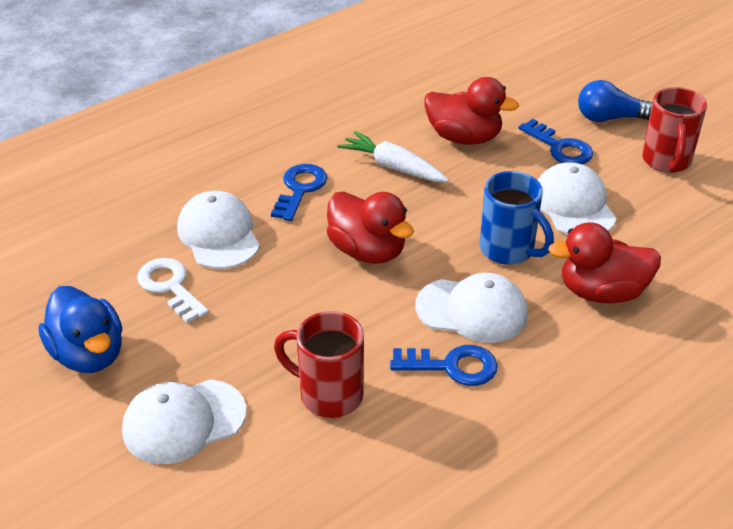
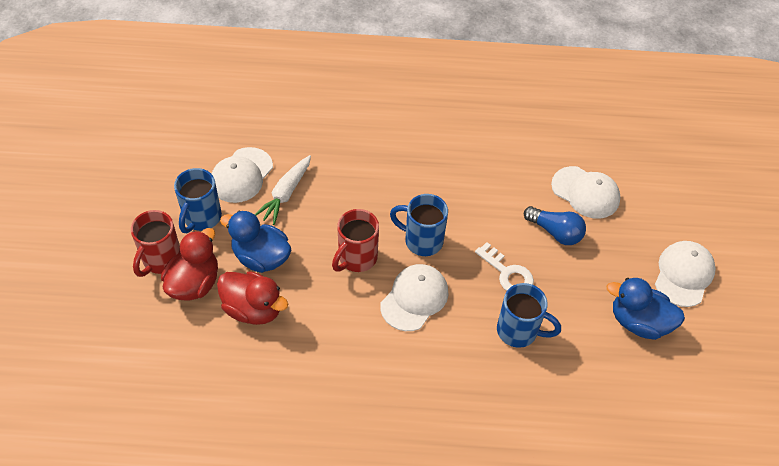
blue duck: 1 -> 2
blue key: 3 -> 0
blue mug: 1 -> 3
red duck: 3 -> 2

